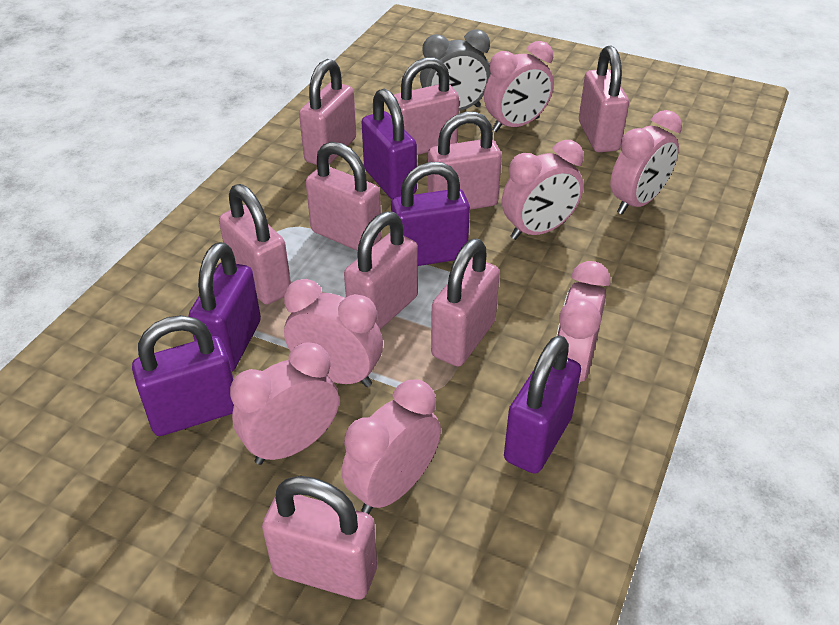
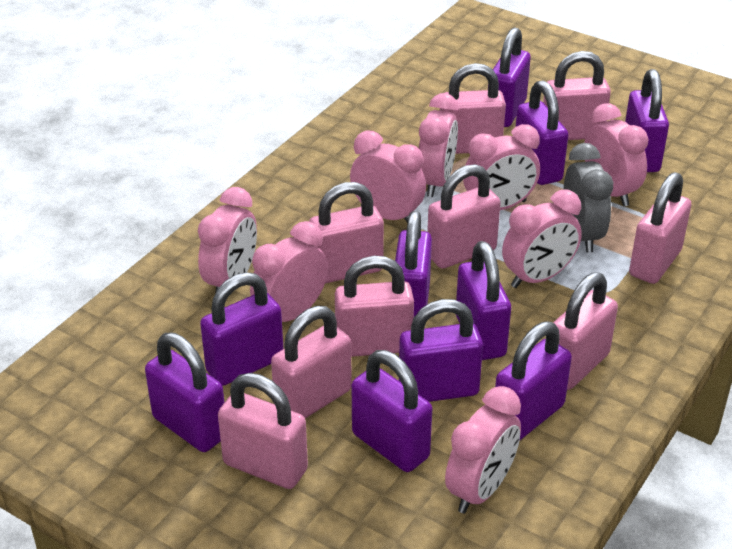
pink clock: 7 -> 8
purple padlock: 5 -> 10

